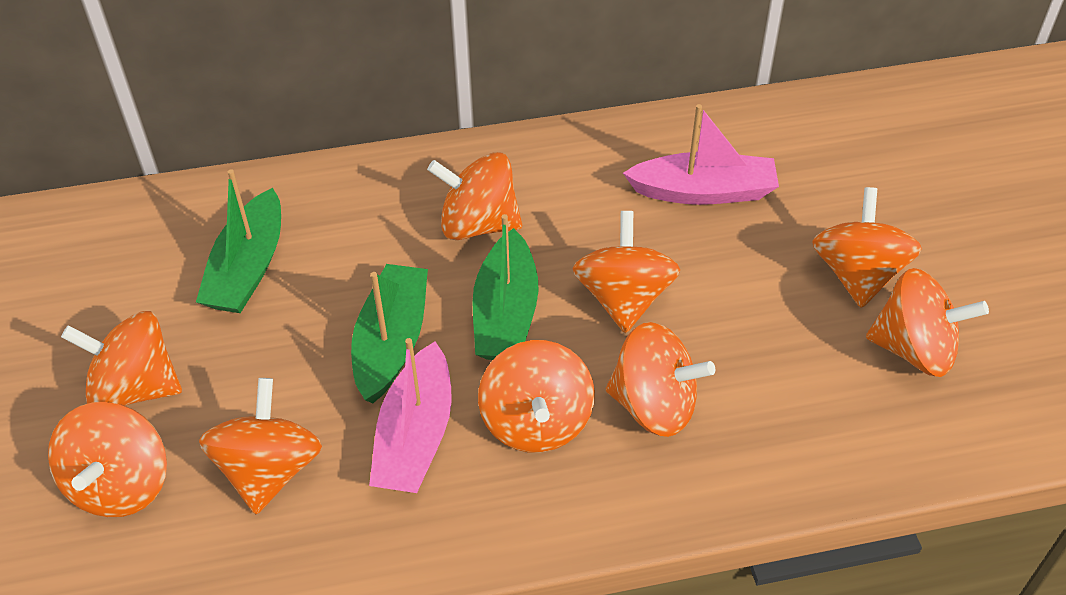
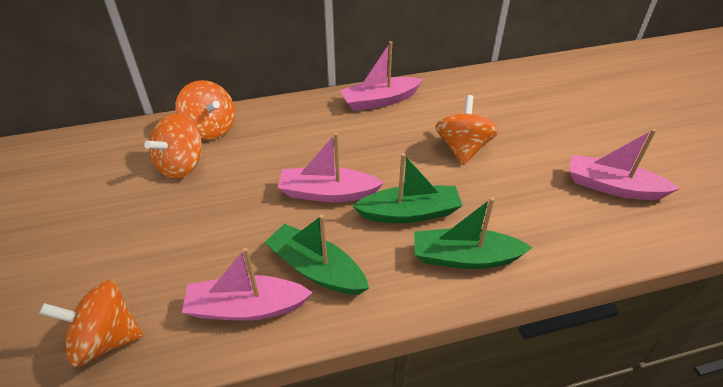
orange spinning top: 9 -> 4
pink boat: 2 -> 4

